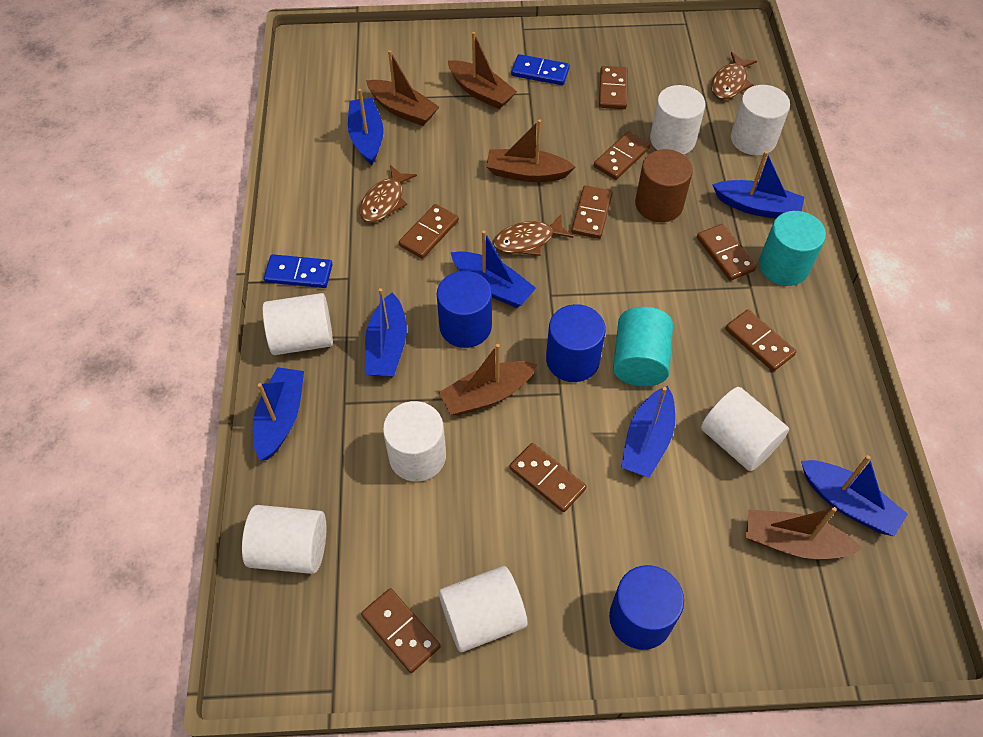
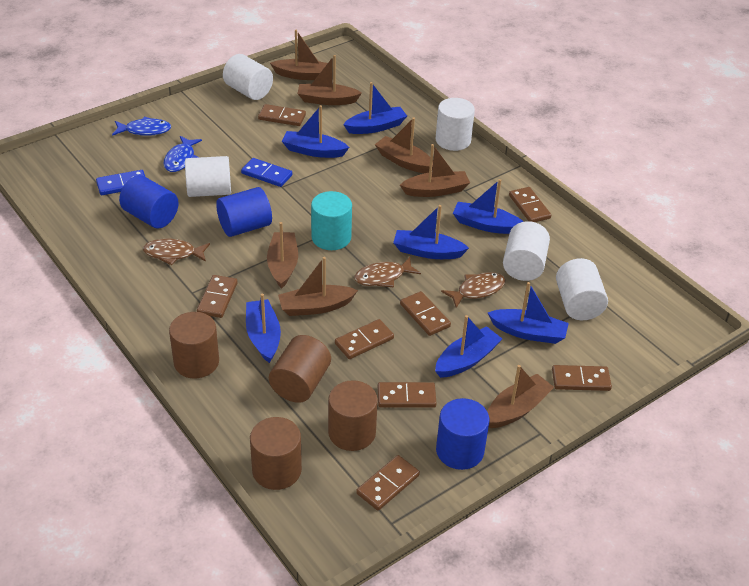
blue fish: 0 -> 2
brown boat: 5 -> 7
brown cylinder: 1 -> 4
turquoise cylinder: 2 -> 1
white cylinder: 7 -> 5

